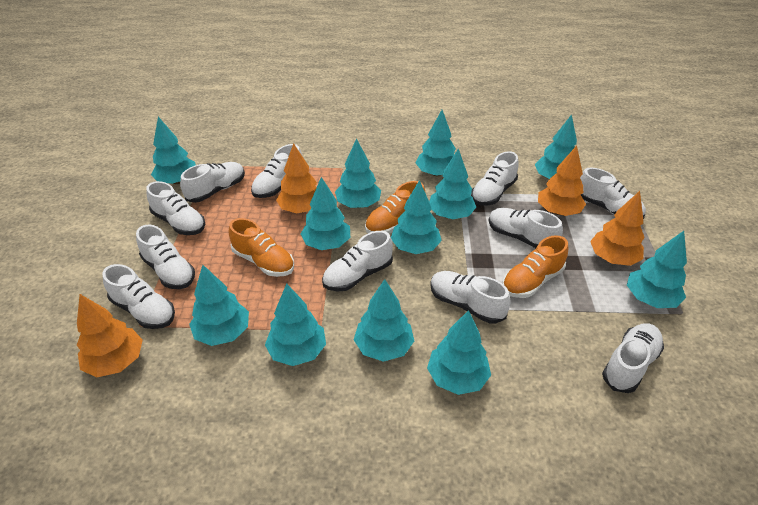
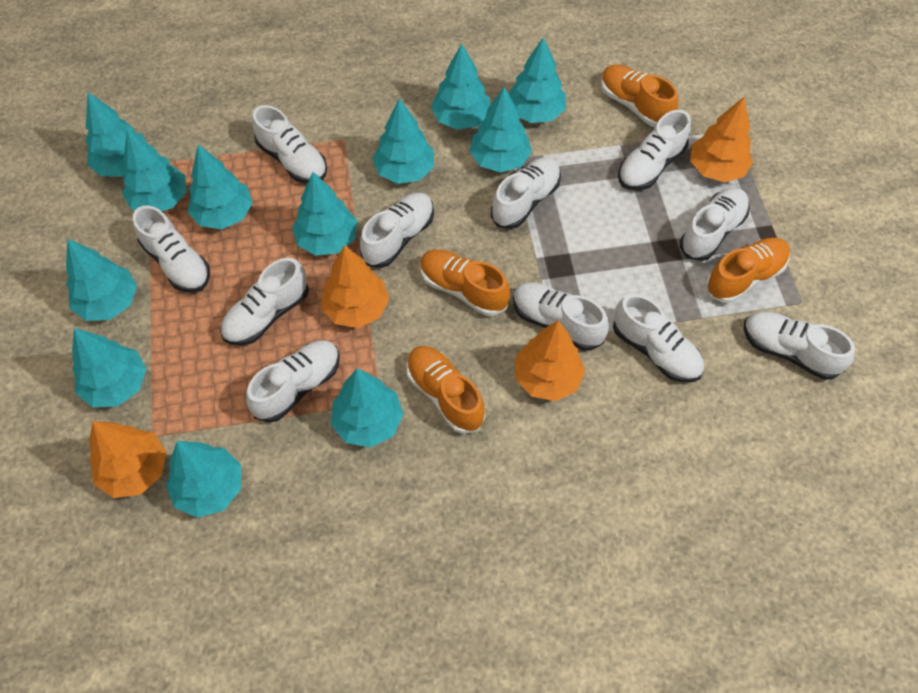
orange shoe: 3 -> 4

